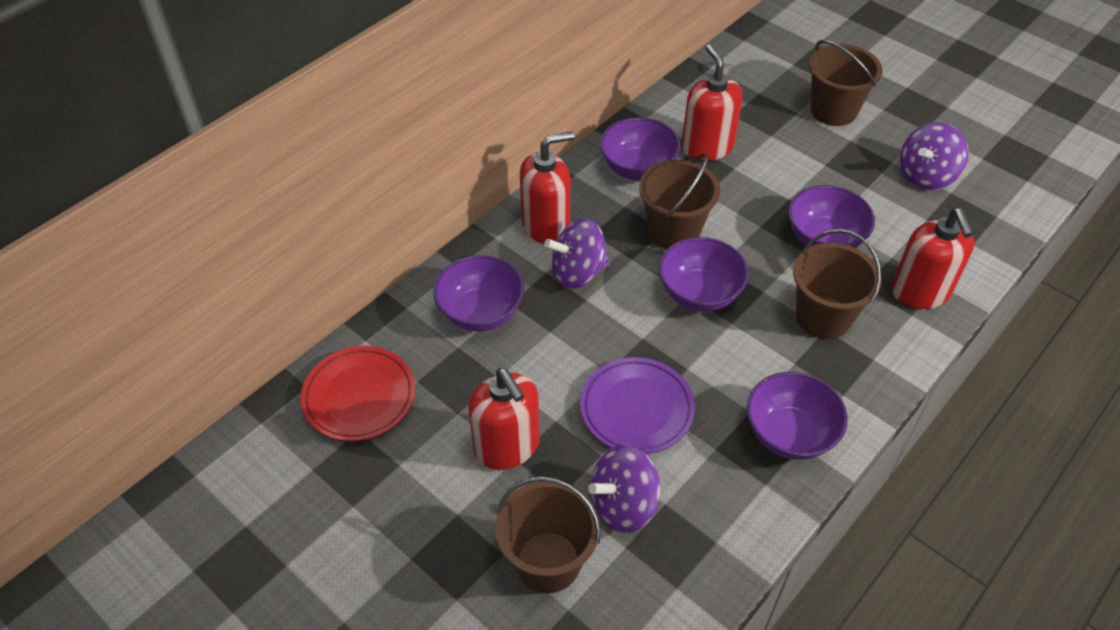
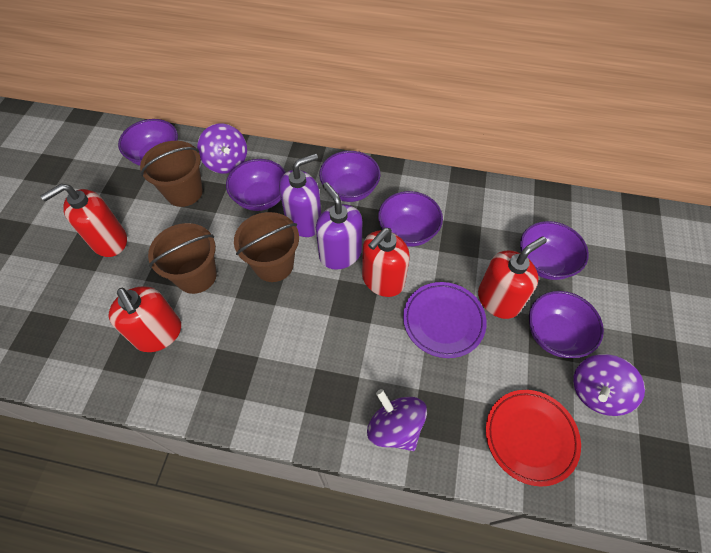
brown bucket: 4 -> 3
purple bowl: 5 -> 6
purple soap dispenser: 0 -> 2

